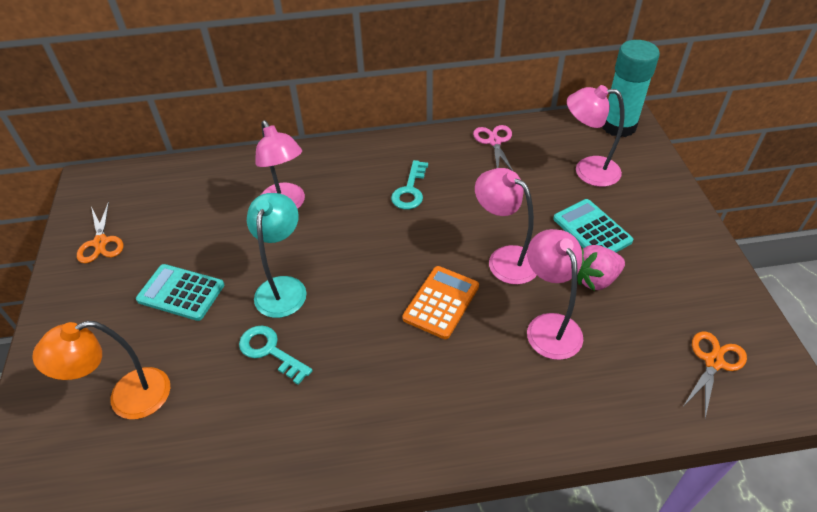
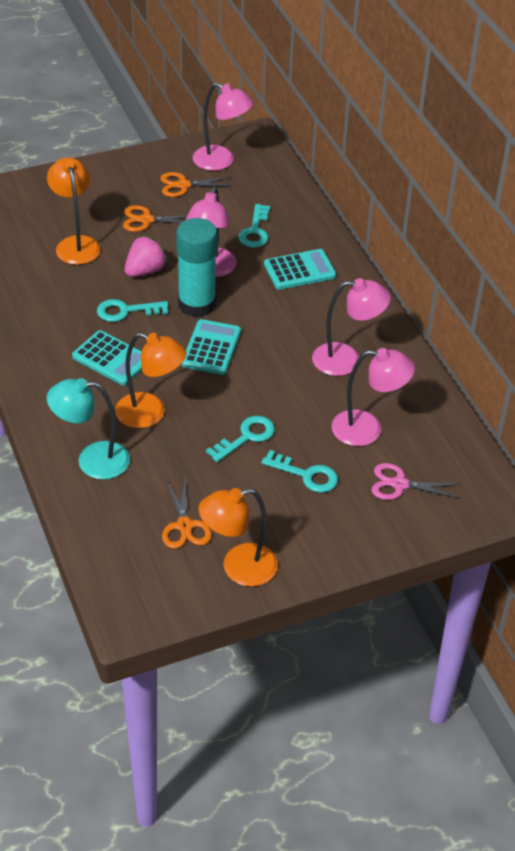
orange calculator: 1 -> 0
orange lamp: 1 -> 3
orange scissors: 2 -> 3
turquoise calculator: 2 -> 3
turquoise key: 2 -> 4

